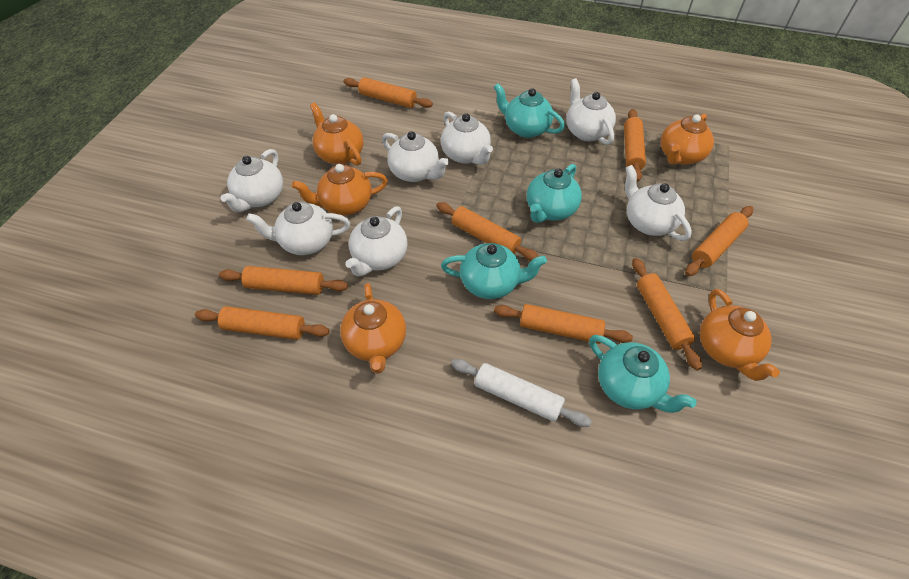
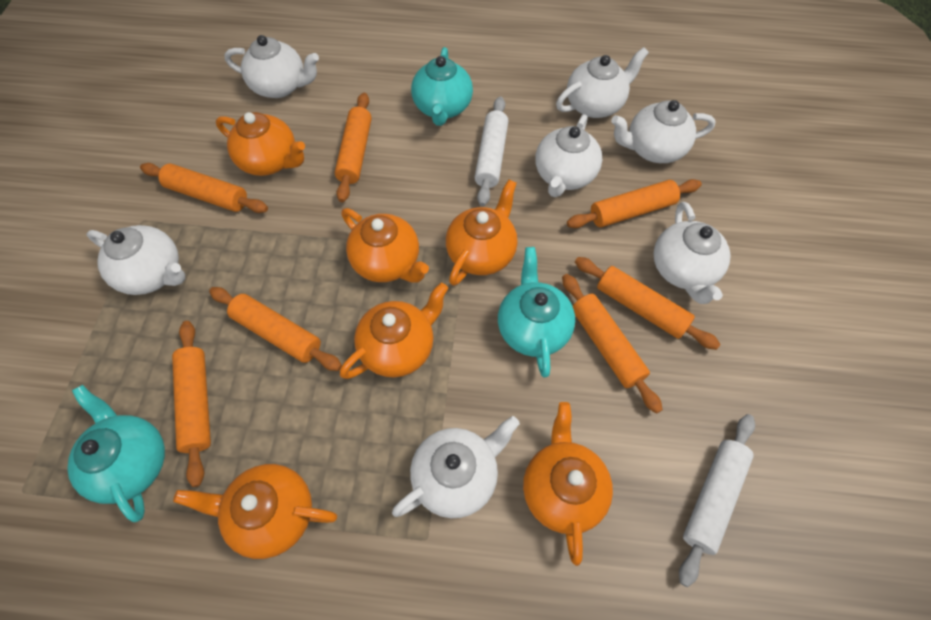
orange rolling pin: 8 -> 7
orange teapot: 5 -> 6
turquoise teapot: 4 -> 3
white rolling pin: 1 -> 2

